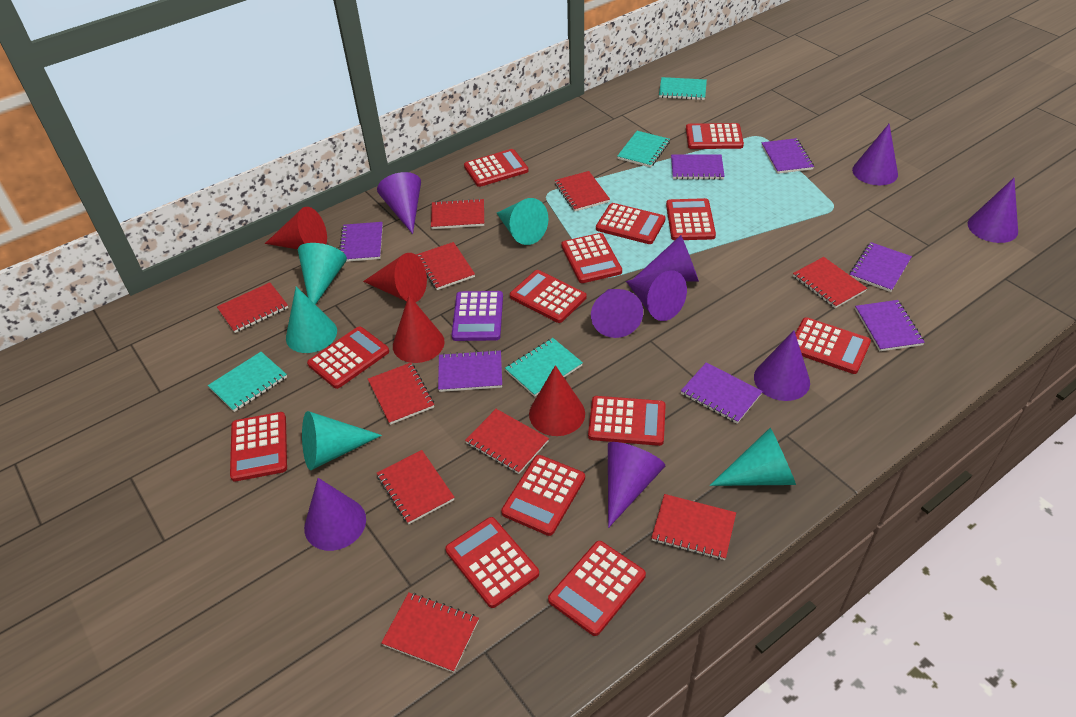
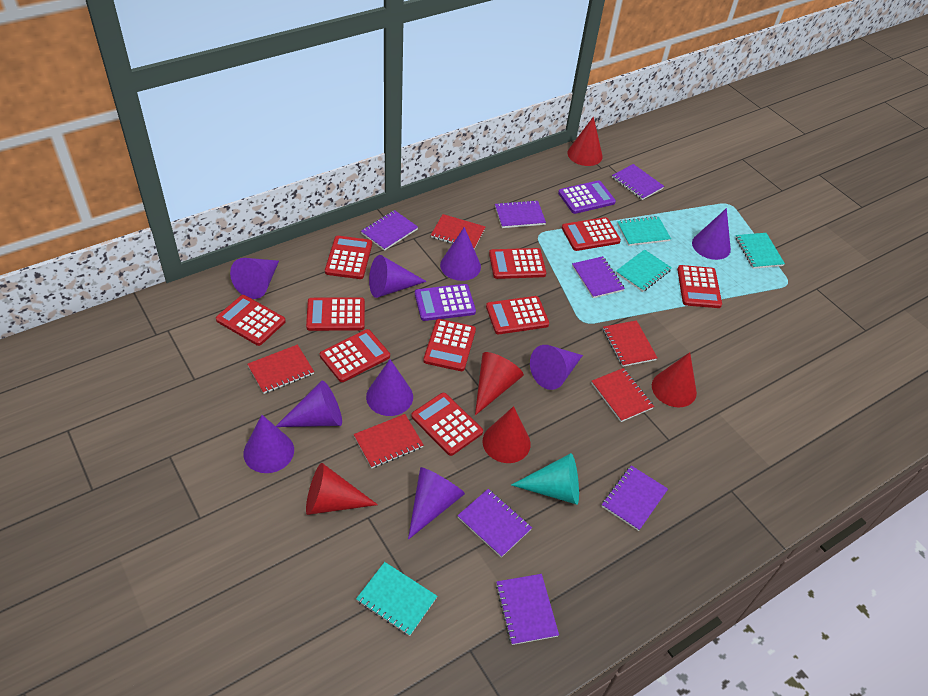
purple calculator: 1 -> 2
red calculator: 13 -> 10
red cone: 4 -> 5
red notebook: 10 -> 5
turquoise cone: 5 -> 1

